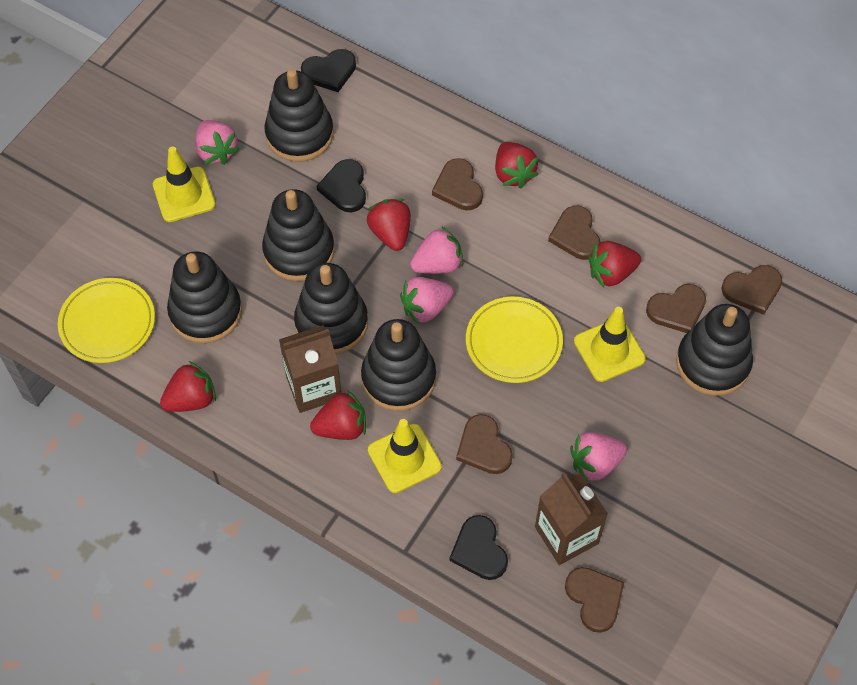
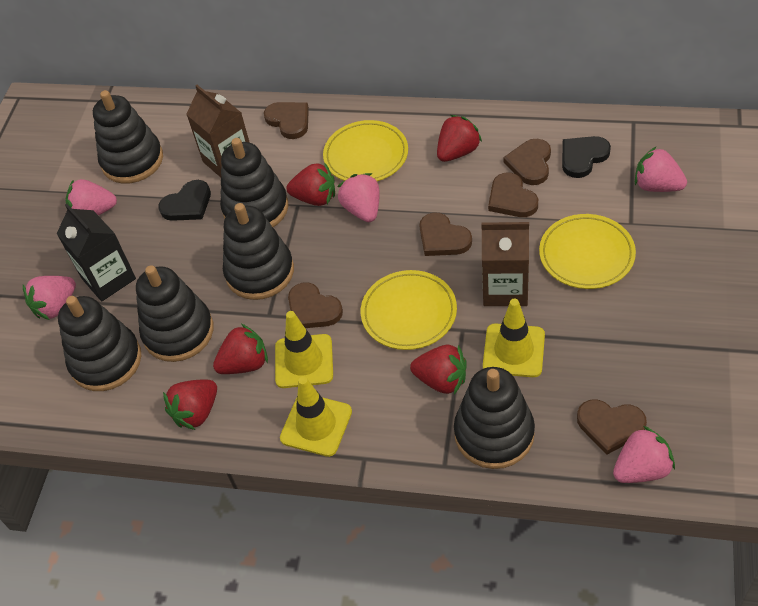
black carton: 0 -> 1
black heart: 3 -> 2
pink strawberry: 4 -> 5
yellow plate: 2 -> 3

